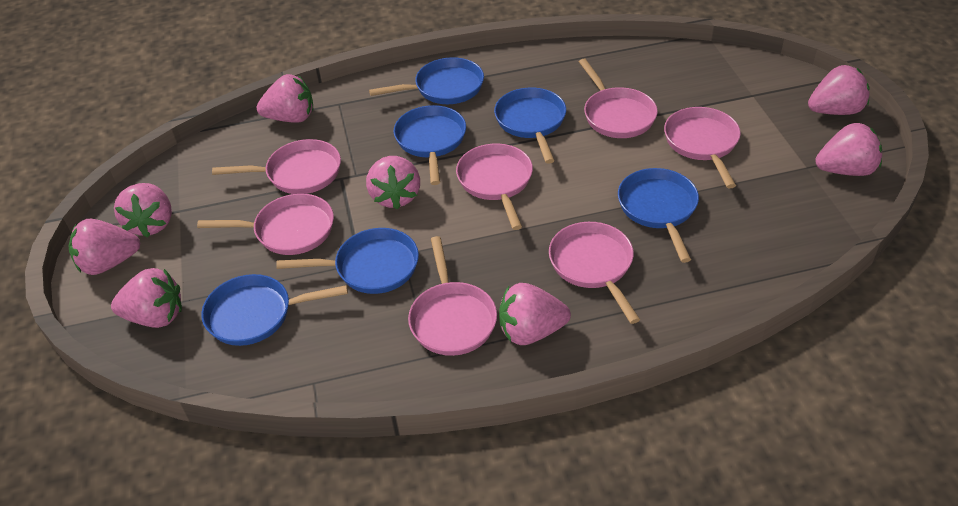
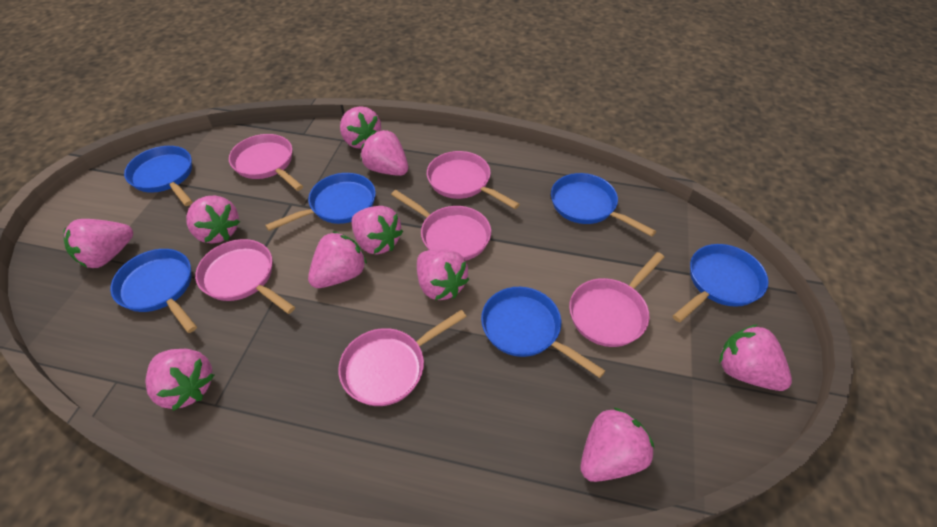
pink pan: 7 -> 6
pink strawberry: 8 -> 10

